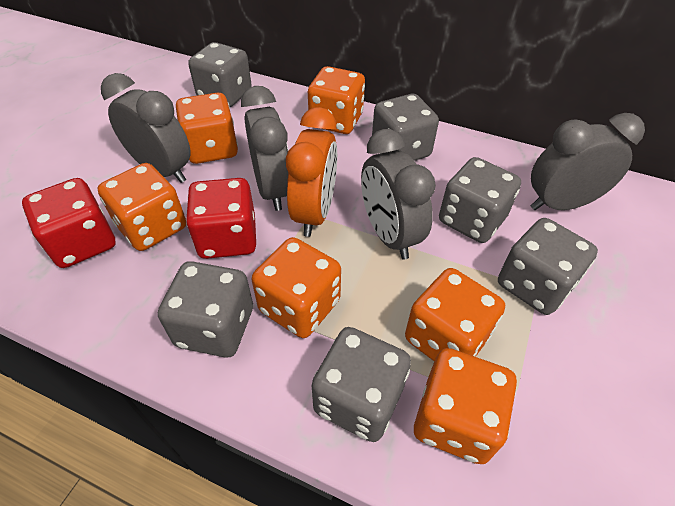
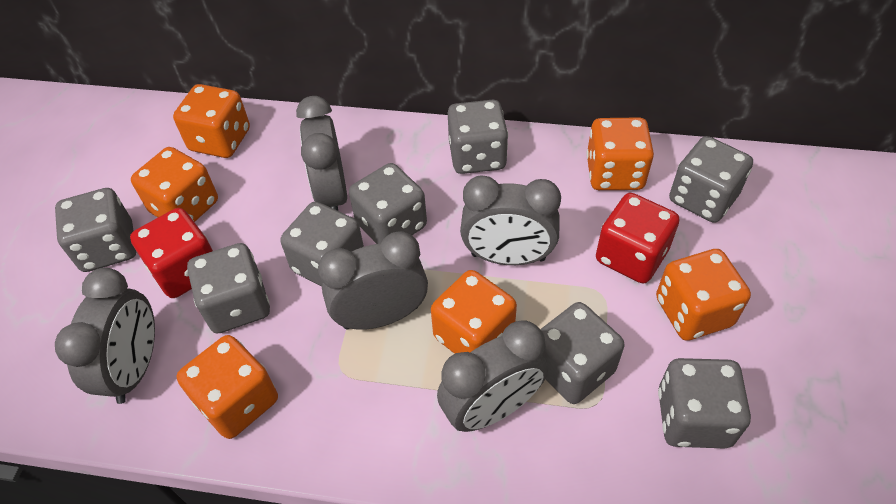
grey clock: 4 -> 5
grey dice: 6 -> 8
orange clock: 1 -> 0

